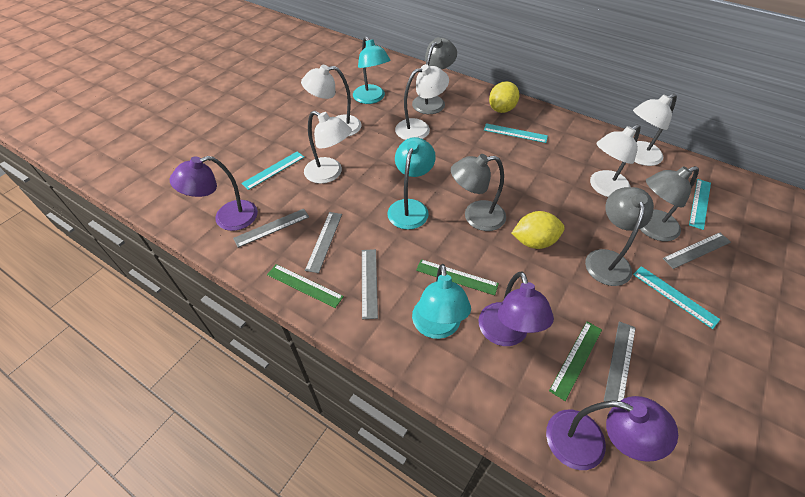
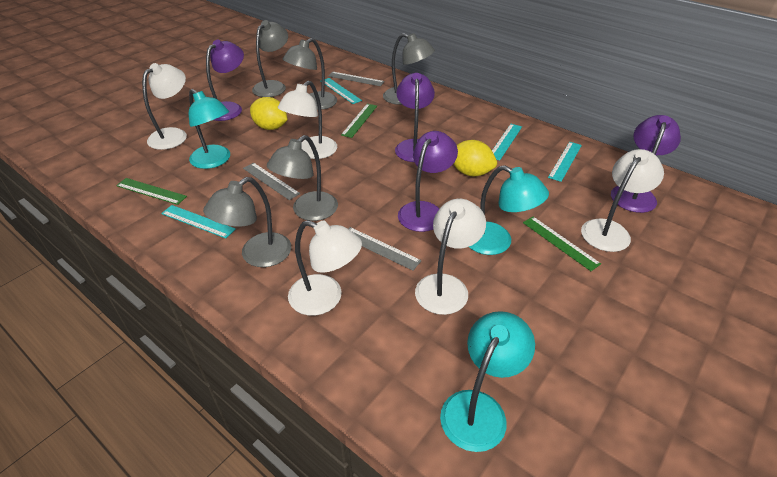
grey lamp: 4 -> 5
grey ruler: 5 -> 3
purple lamp: 3 -> 4

